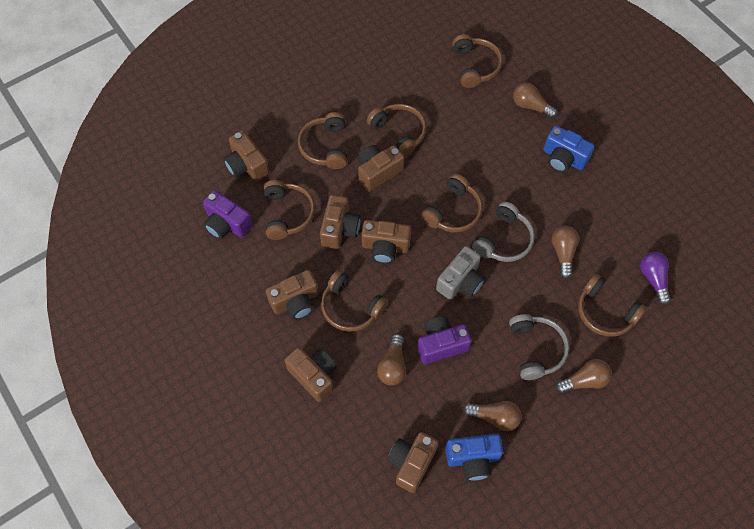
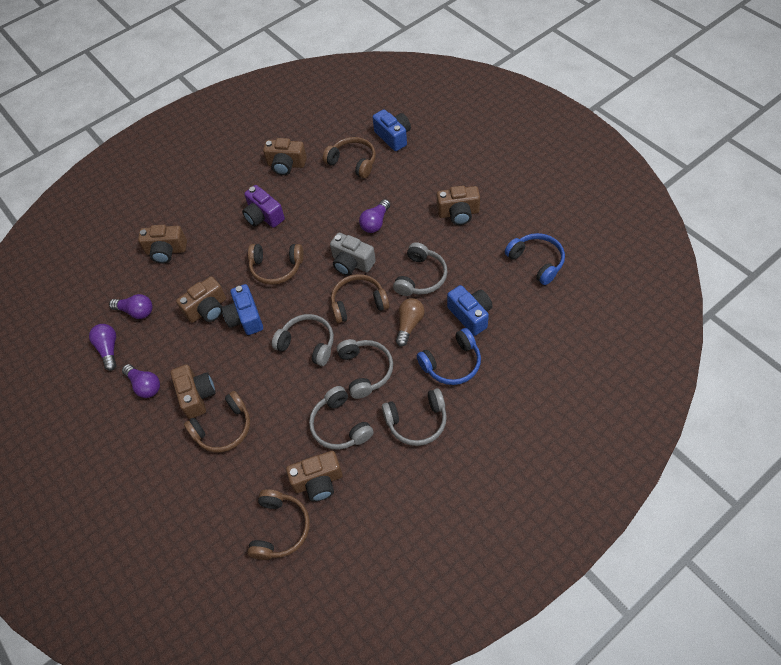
blue camera: 2 -> 3
blue headphones: 0 -> 2
brown camera: 7 -> 6
brown headphones: 7 -> 5
brown light bulb: 5 -> 1
grey headphones: 2 -> 5
purple camera: 2 -> 1
purple light bulb: 1 -> 4

